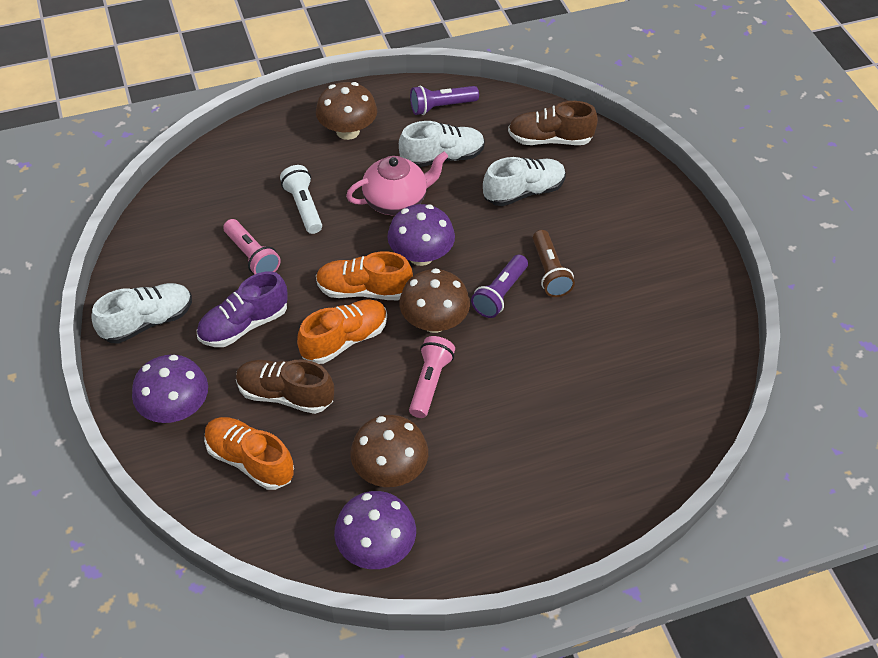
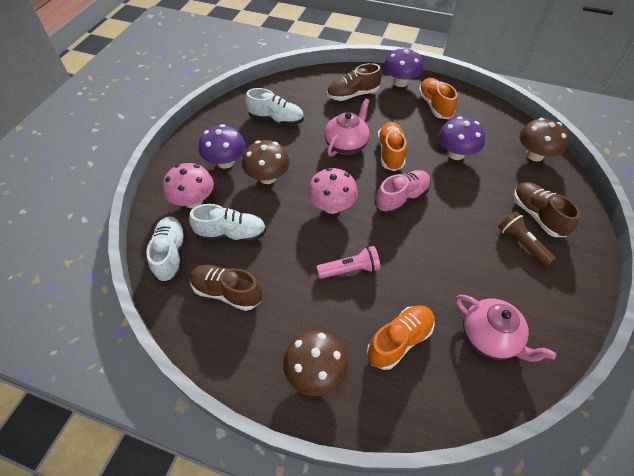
brown shoe: 2 -> 3
pink flashlight: 2 -> 1
pink mushroom: 0 -> 2
pink shoe: 0 -> 1
pink teapot: 1 -> 2
purple flashlight: 2 -> 0
purple shoe: 1 -> 0
white flashlight: 1 -> 0

